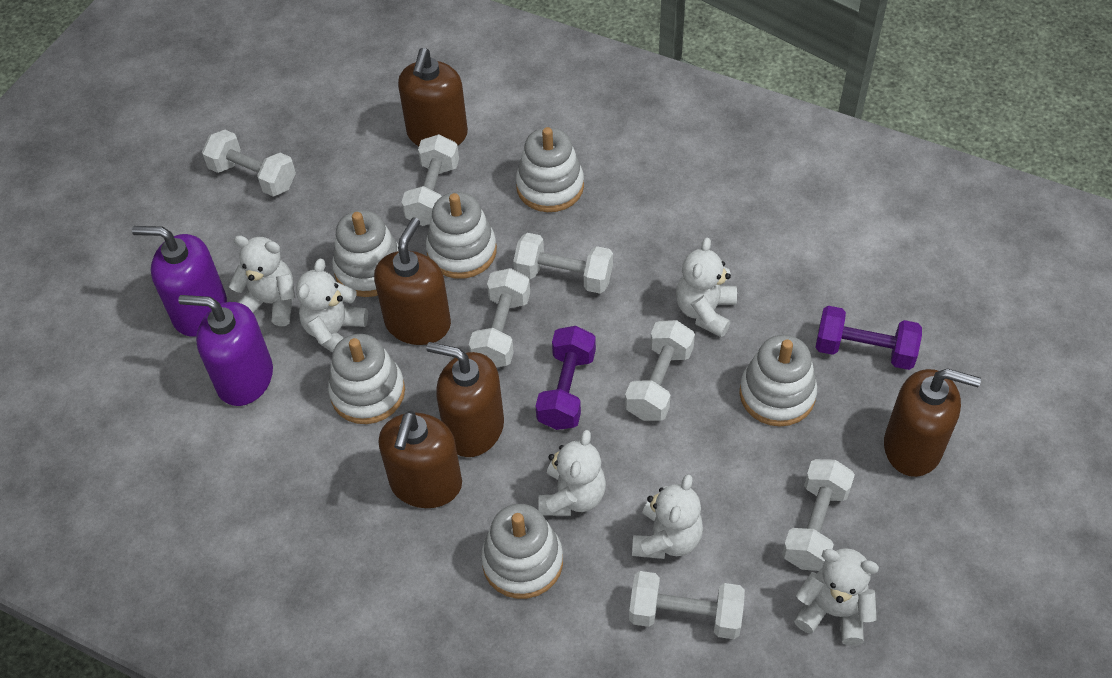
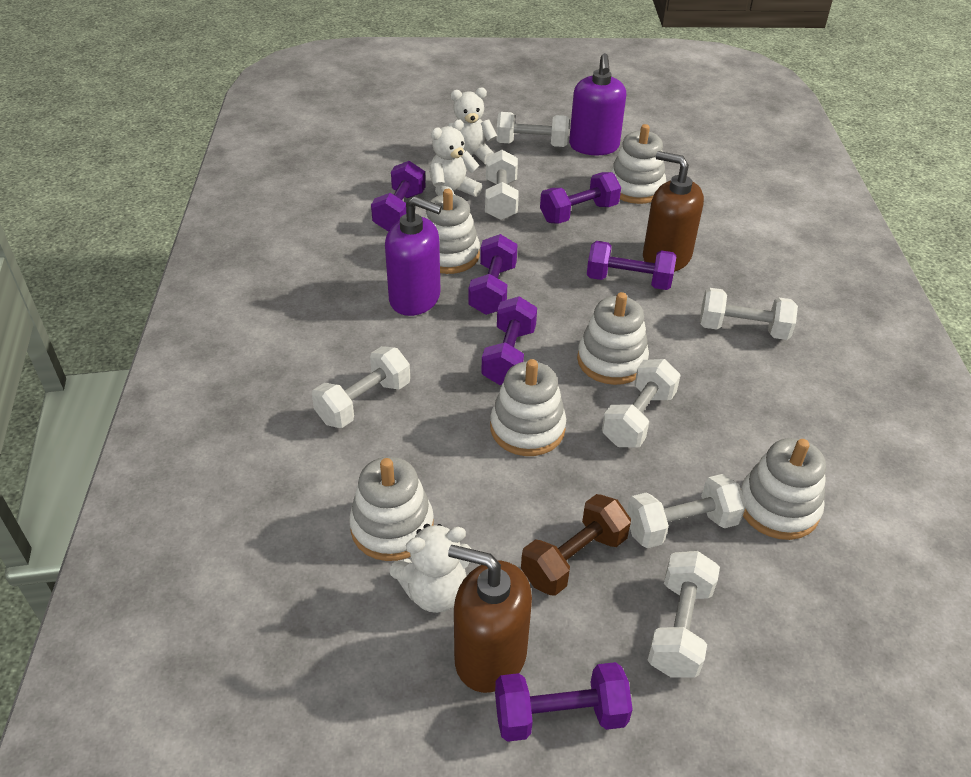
brown dumbbell: 0 -> 1
brown soap dispenser: 5 -> 2
purple dumbbell: 2 -> 6
white teddy bear: 6 -> 3

